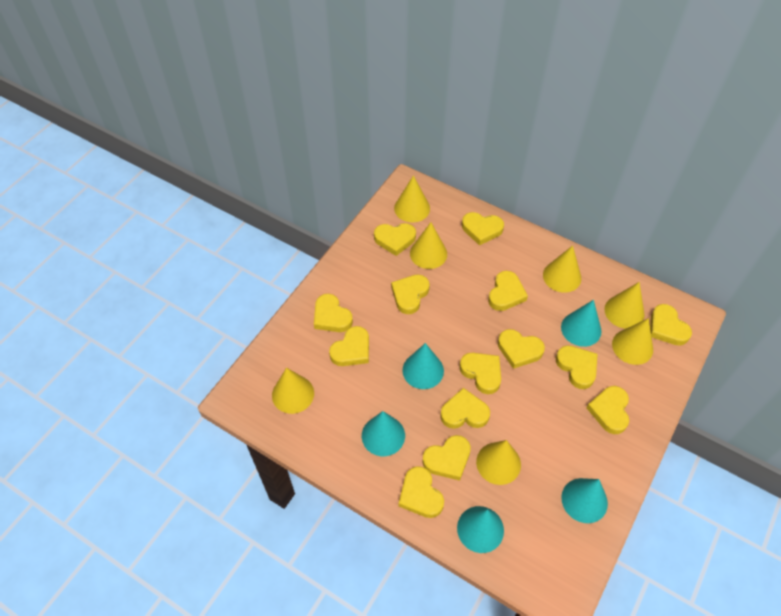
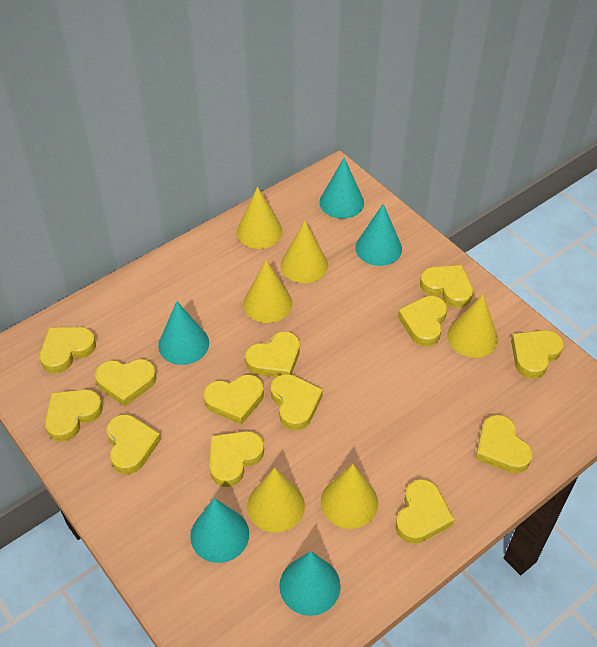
yellow cone: 7 -> 6
yellow heart: 14 -> 13

